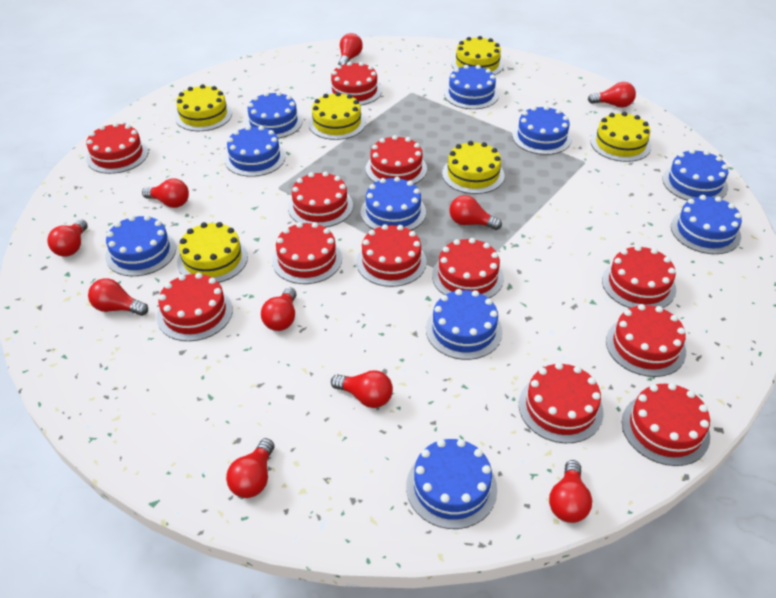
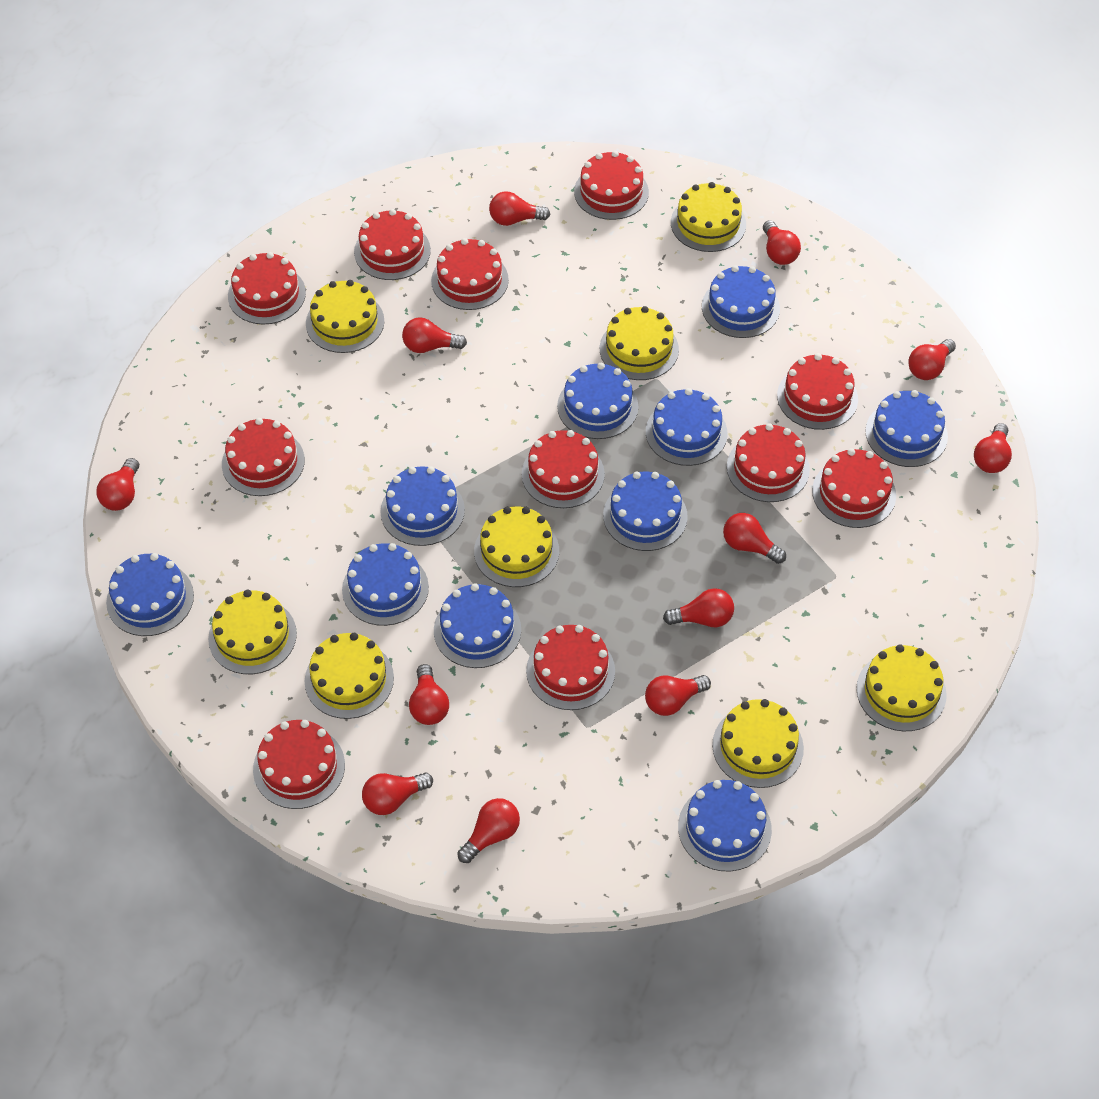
red cake: 12 -> 11
red light bulb: 10 -> 12
yellow cake: 6 -> 8

